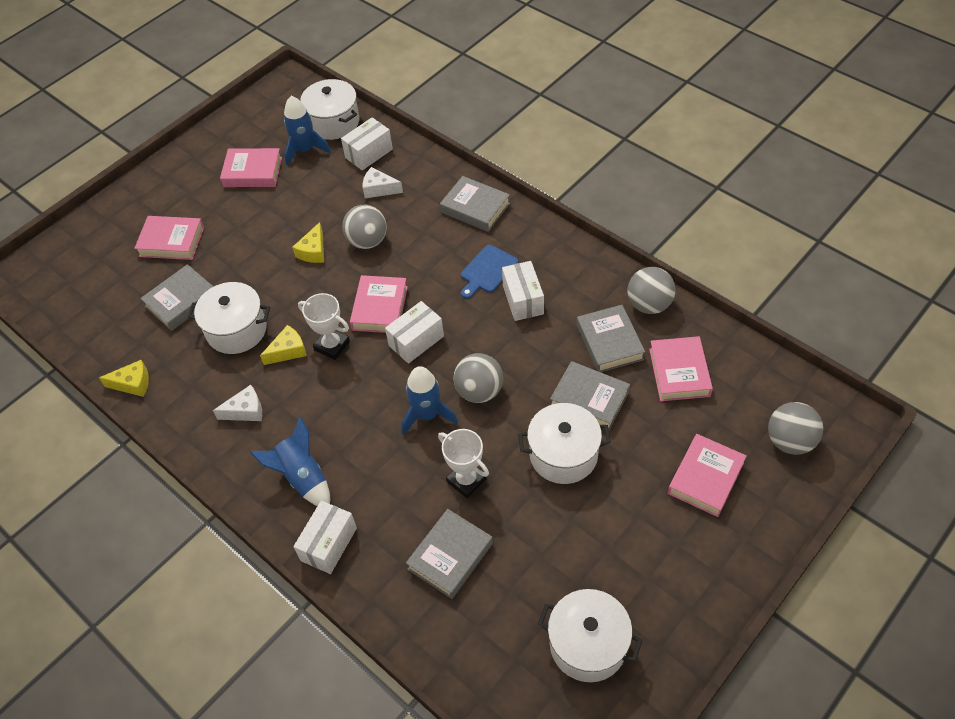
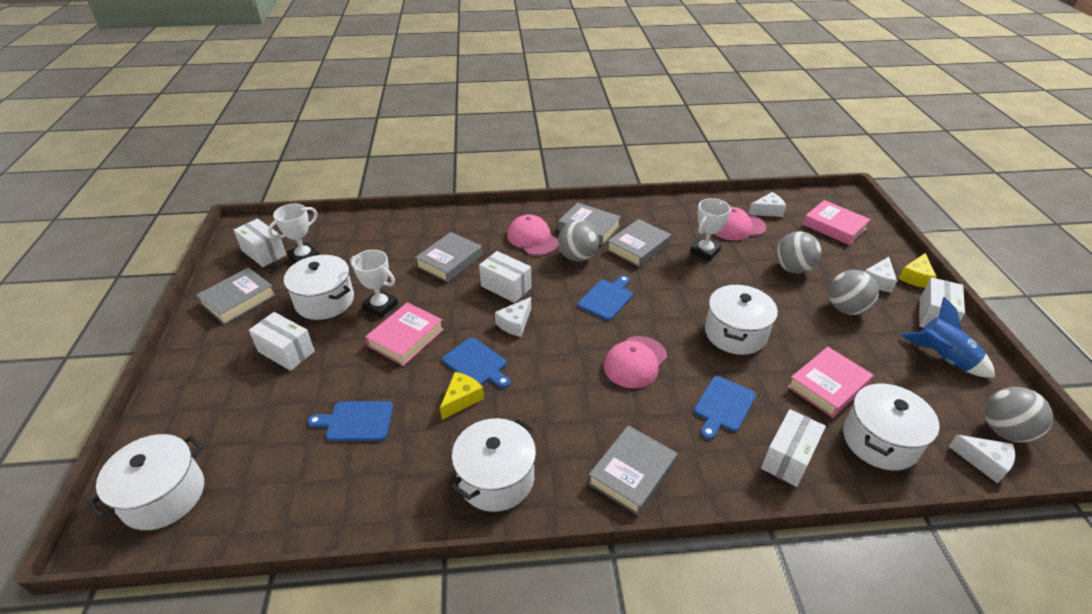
blue cutting board: 1 -> 4
blue rocket: 3 -> 1
pink book: 5 -> 3
pink cap: 0 -> 3
white box: 4 -> 5
white cheese: 2 -> 4
white pot: 4 -> 5
white trophy: 2 -> 3
yellow cheese: 3 -> 2

